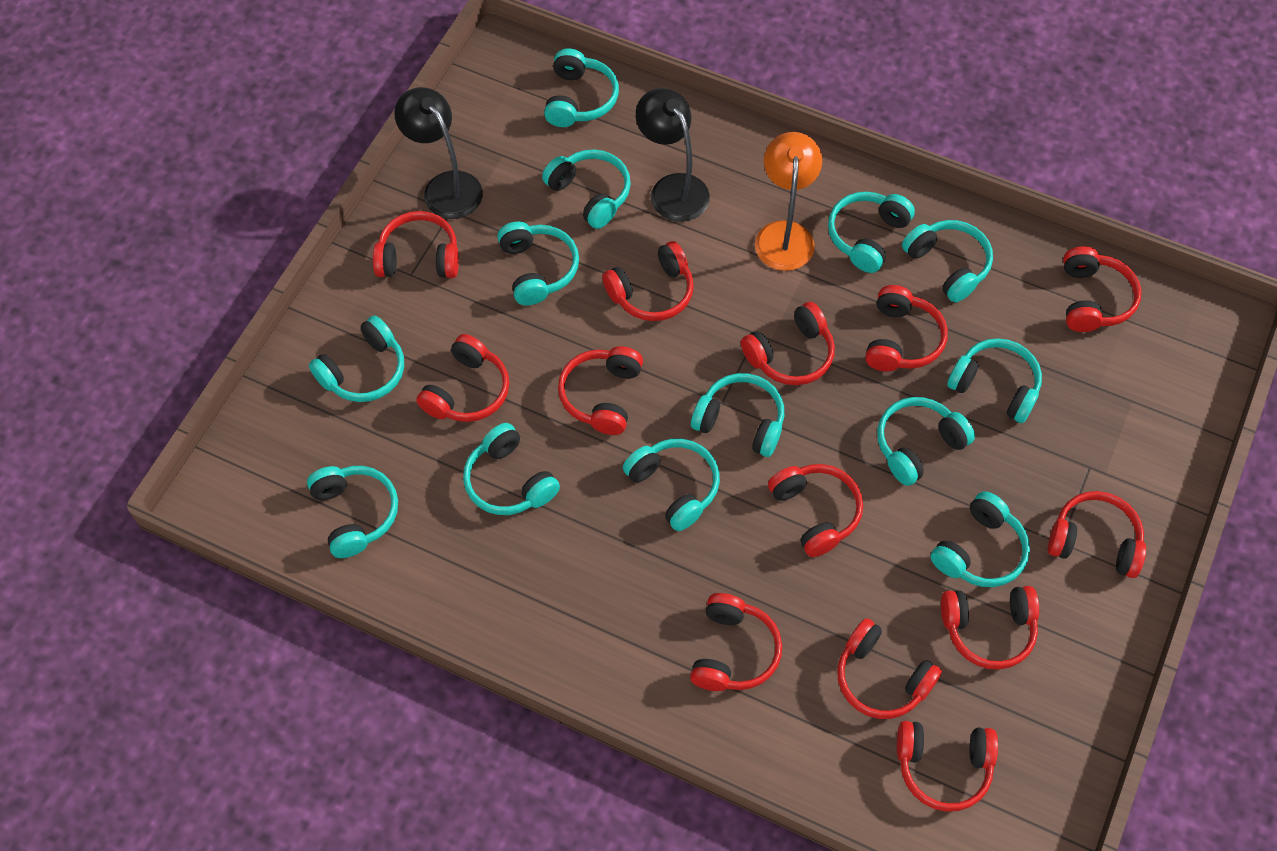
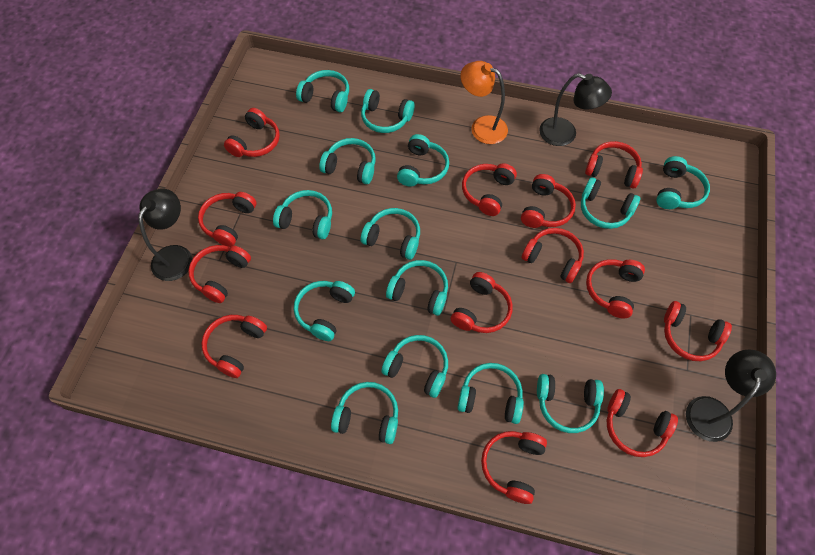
black lamp: 2 -> 3
turquoise headphones: 13 -> 14

